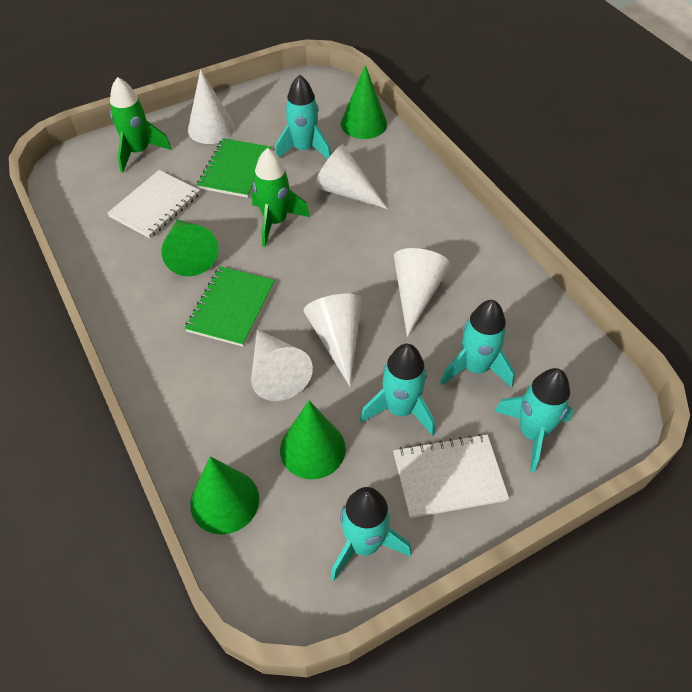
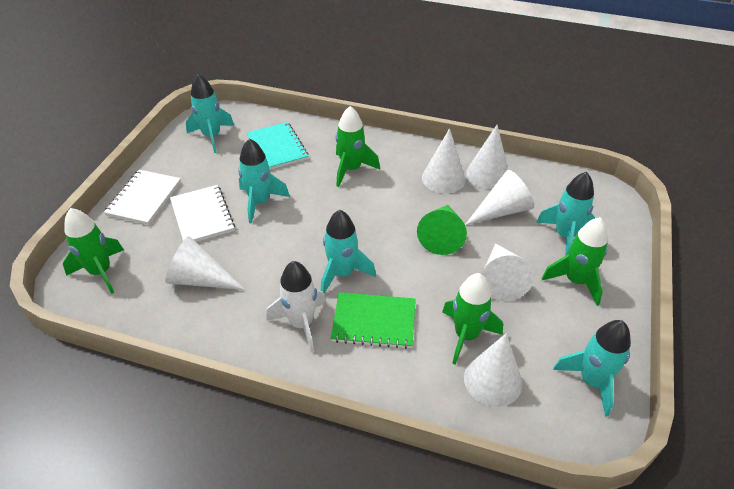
green cone: 4 -> 1
green notebook: 2 -> 1
green rocket: 2 -> 4
turquoise notebook: 0 -> 1
white cone: 5 -> 6
white rocket: 0 -> 1

